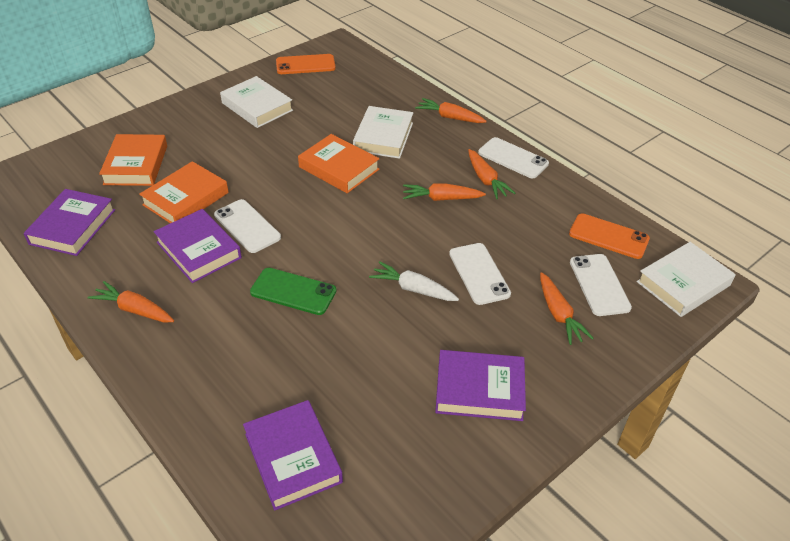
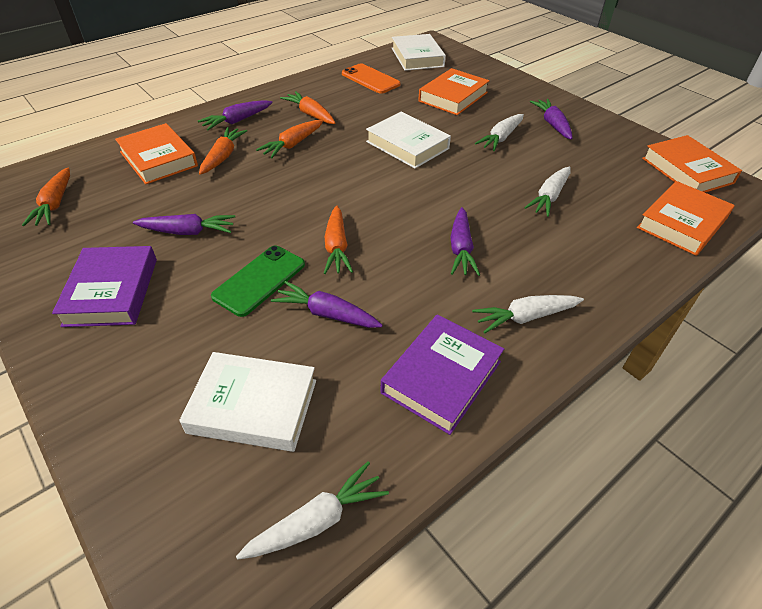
orange book: 3 -> 4
orange phone: 2 -> 1
purple book: 4 -> 2
purple carrot: 0 -> 5
white carrot: 1 -> 4
white phone: 4 -> 0

